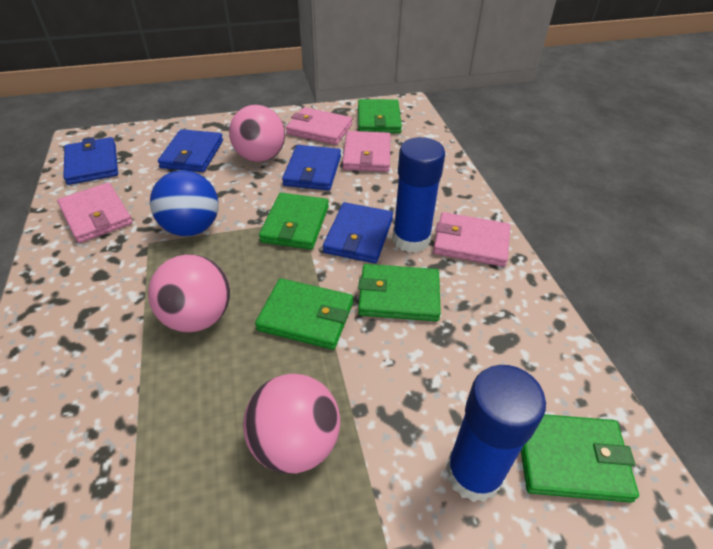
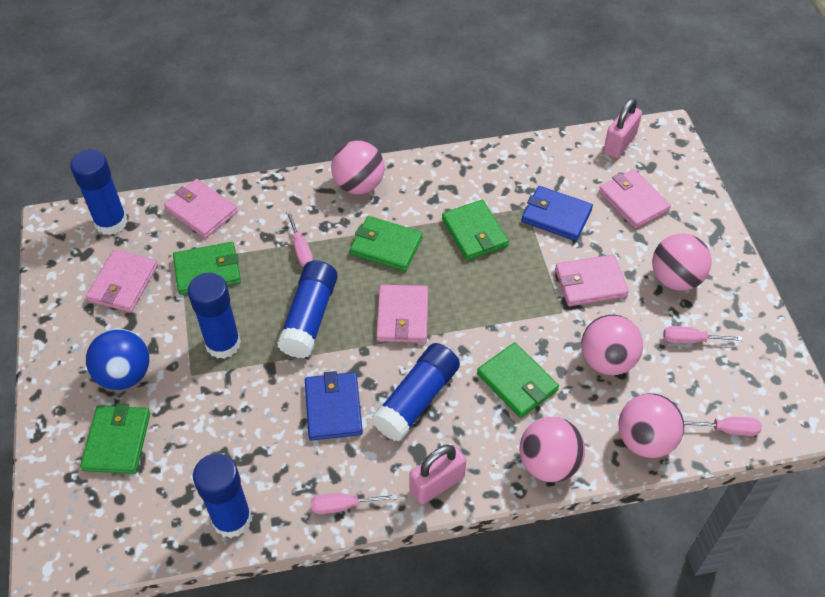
blue glue stick: 2 -> 5
blue wallet: 4 -> 2
pink ball: 3 -> 5
pink padlock: 0 -> 2
pink screwdriver: 0 -> 4
pink wallet: 4 -> 5

